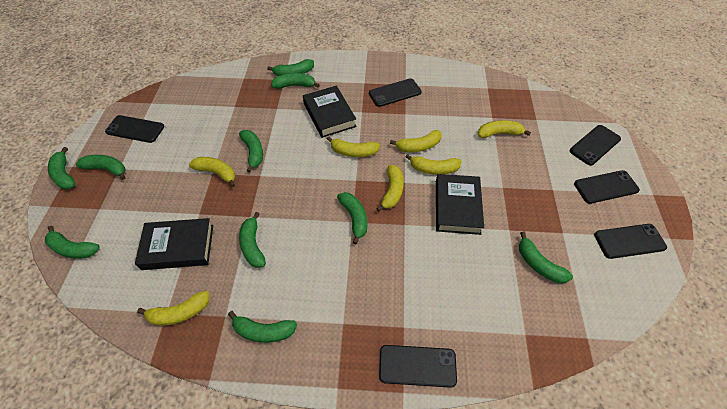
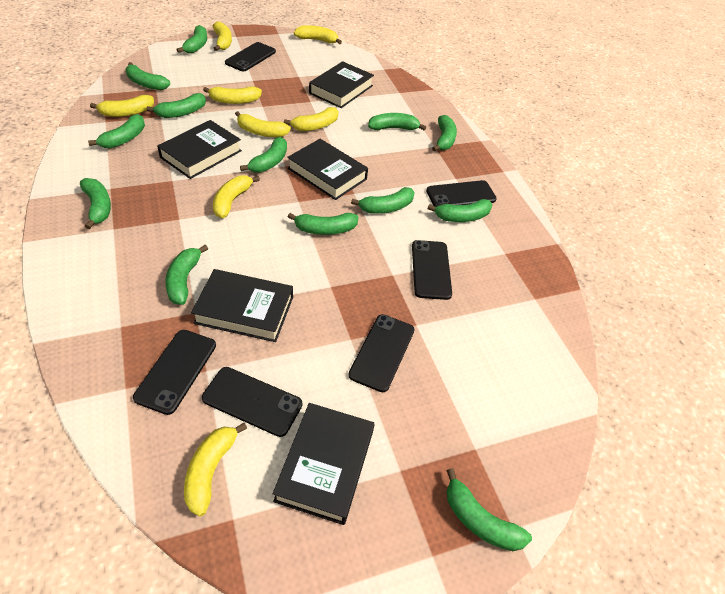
black book: 3 -> 5
green banana: 10 -> 13
yellow banana: 7 -> 8

